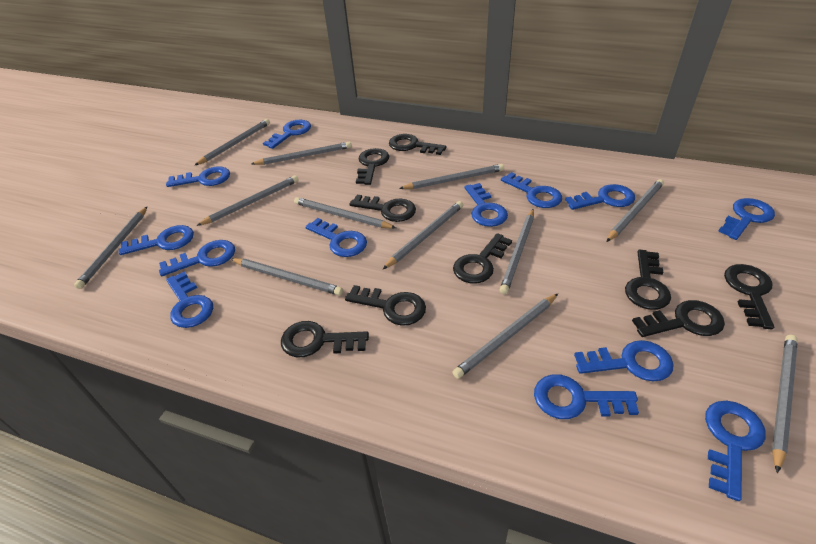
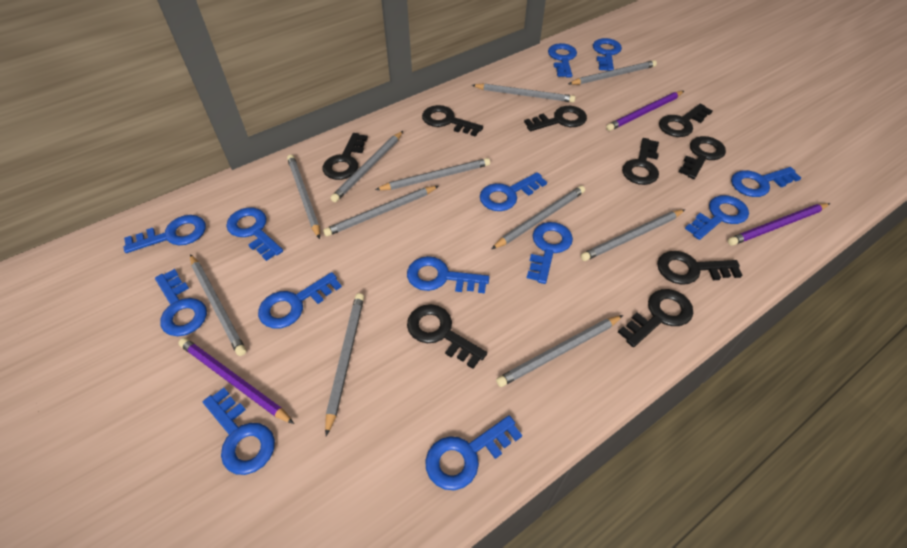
grey pencil: 12 -> 11
purple pencil: 0 -> 3

